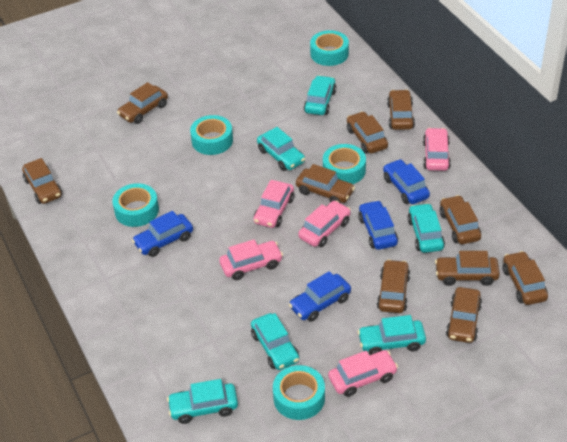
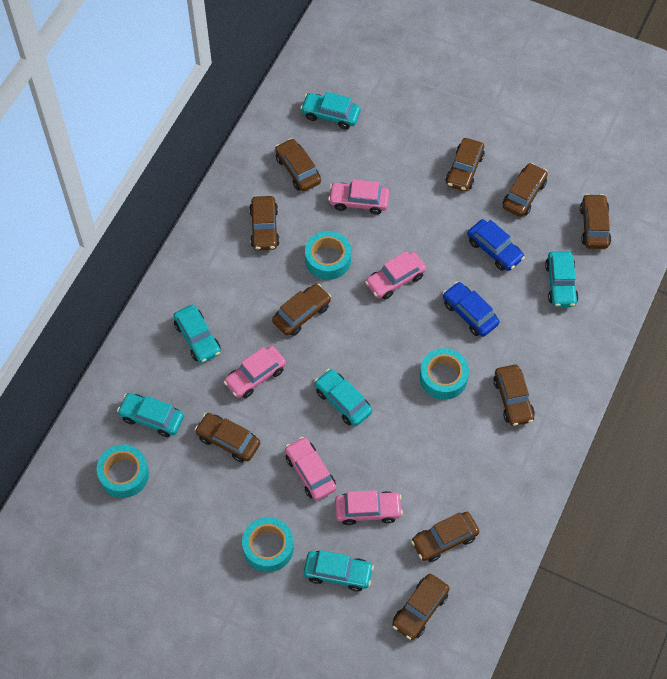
blue car: 4 -> 2
turquoise tape: 5 -> 4

